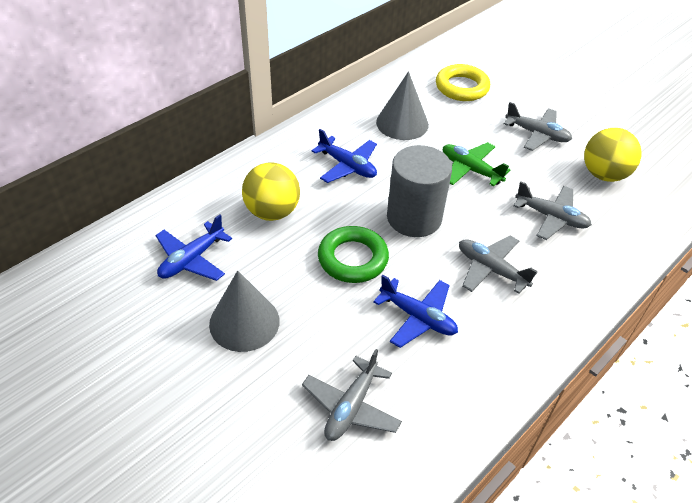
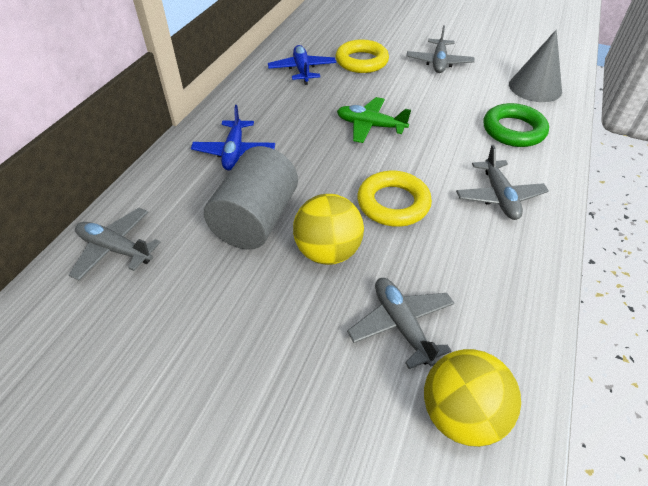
blue plane: 3 -> 2
grey cone: 2 -> 1
yellow ring: 1 -> 2

